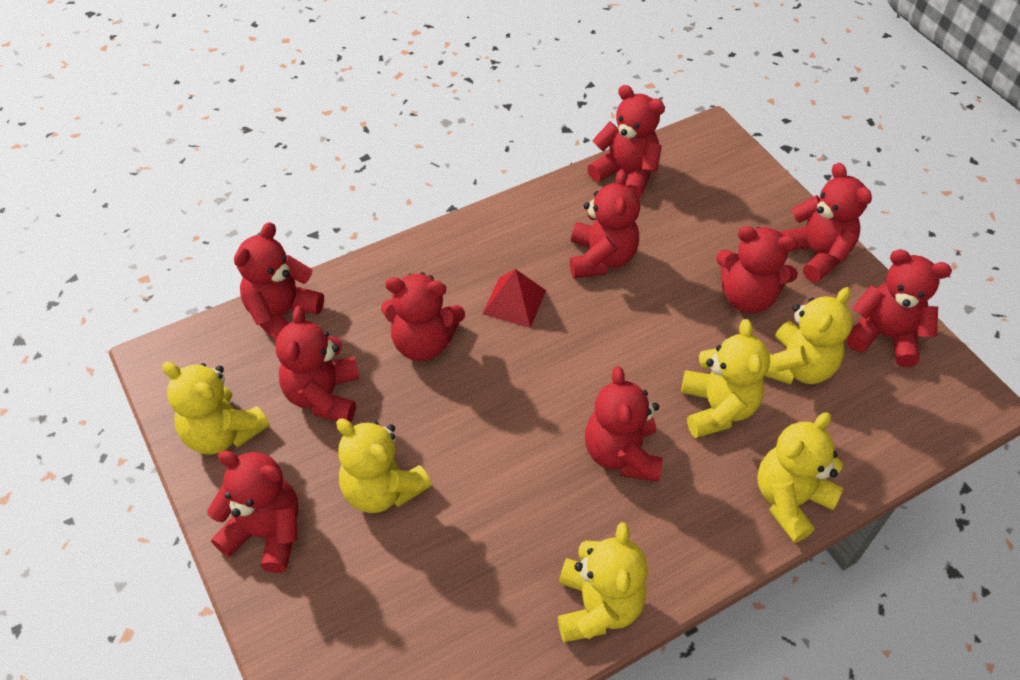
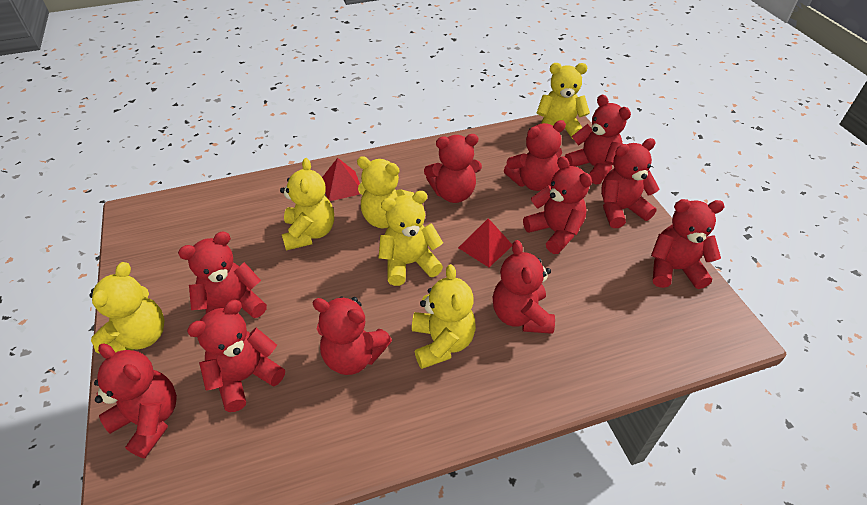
red pyramid: 1 -> 2
red teddy bear: 10 -> 11

